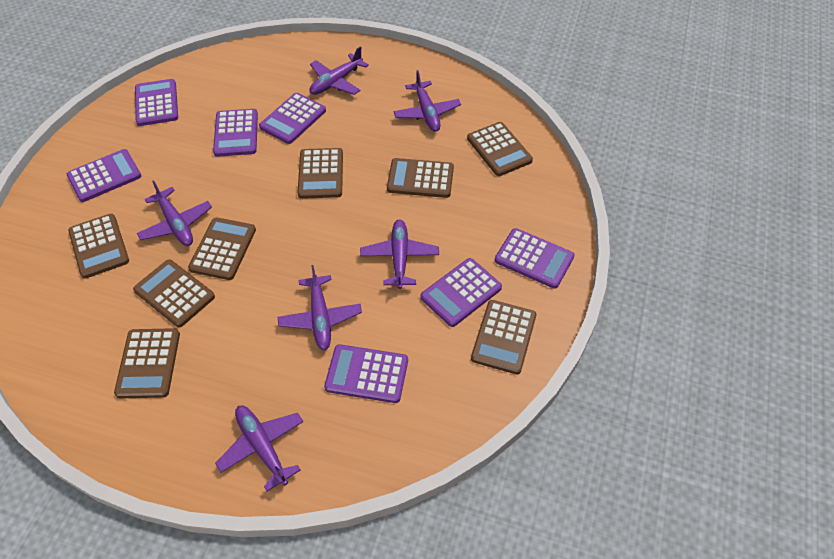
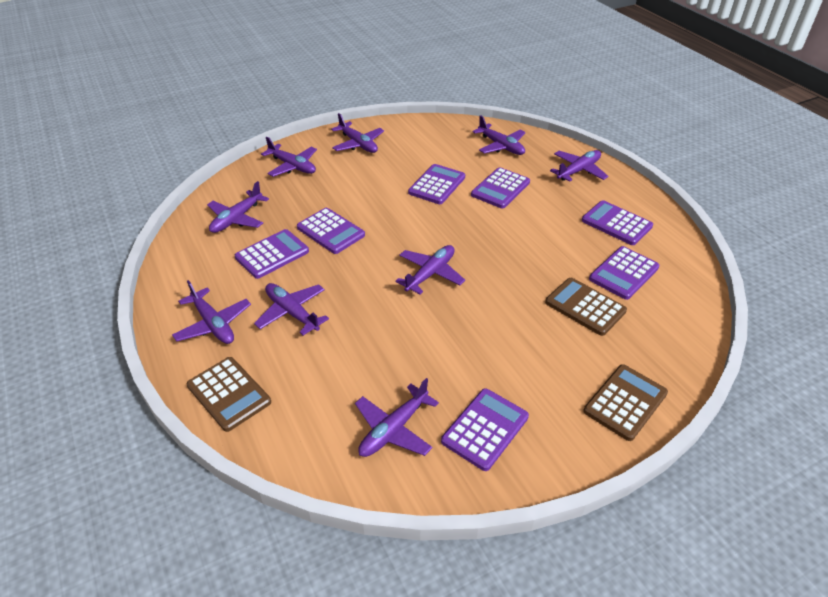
brown calculator: 8 -> 3
purple plane: 6 -> 9

